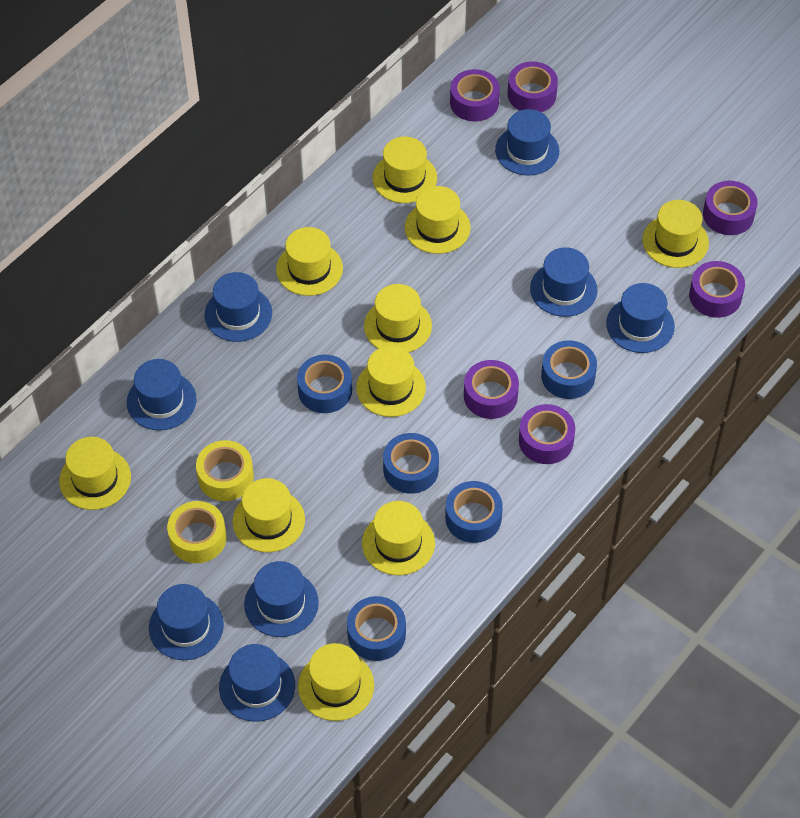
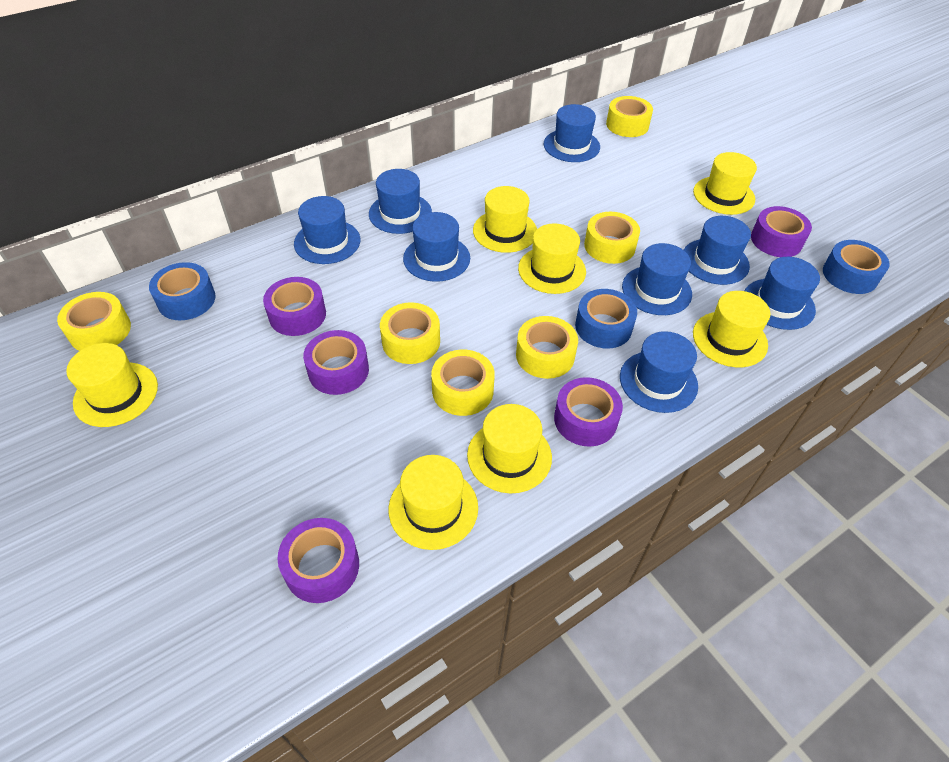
blue tape: 5 -> 3
purple tape: 6 -> 5
yellow hat: 10 -> 7
yellow tape: 2 -> 6

